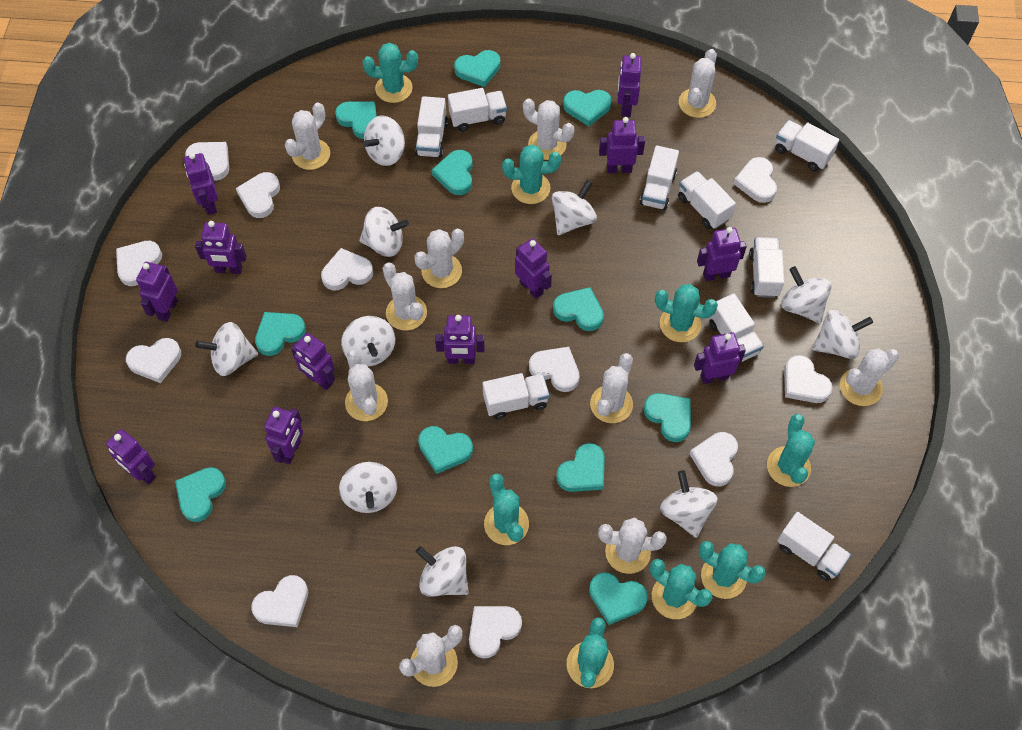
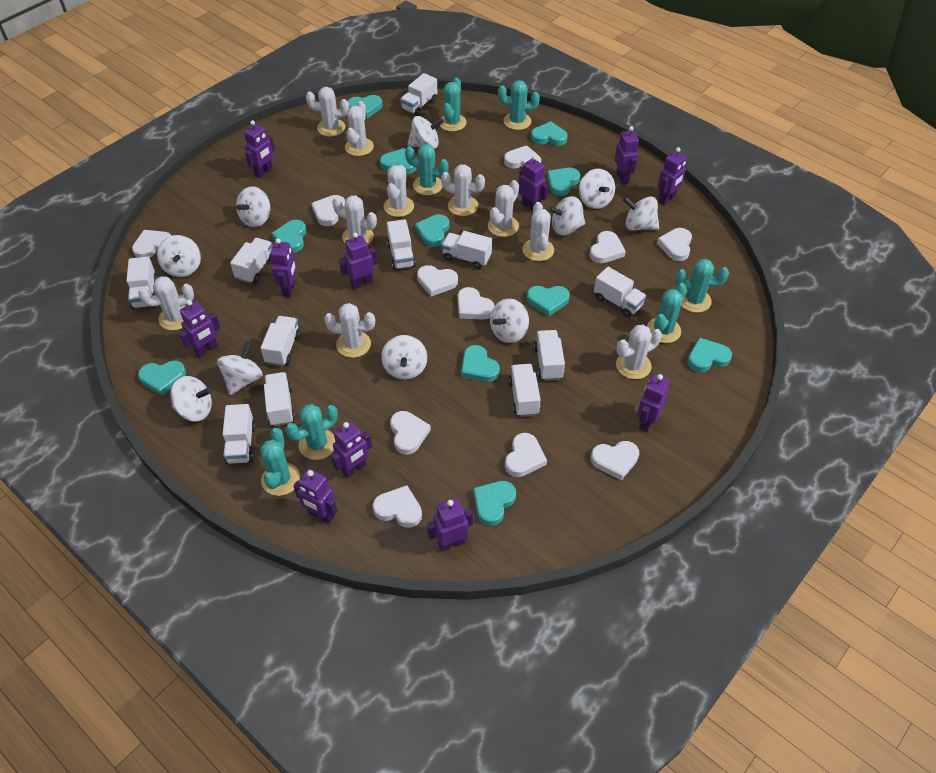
purple robot: 12 -> 11
turquoise cactus: 8 -> 7
white truck: 9 -> 11

